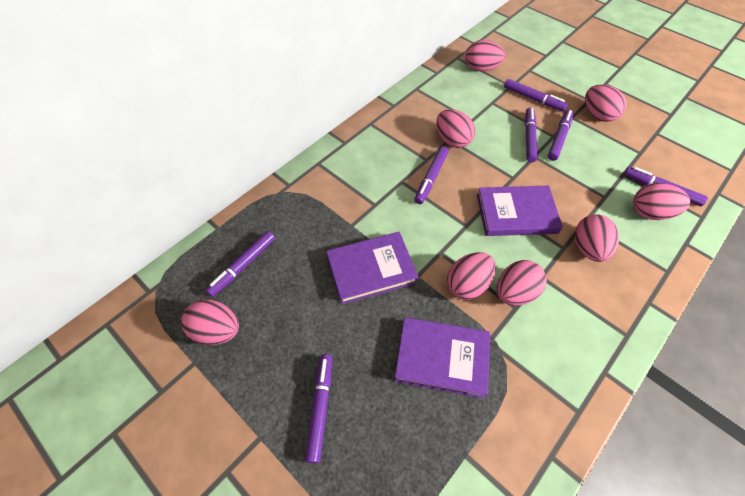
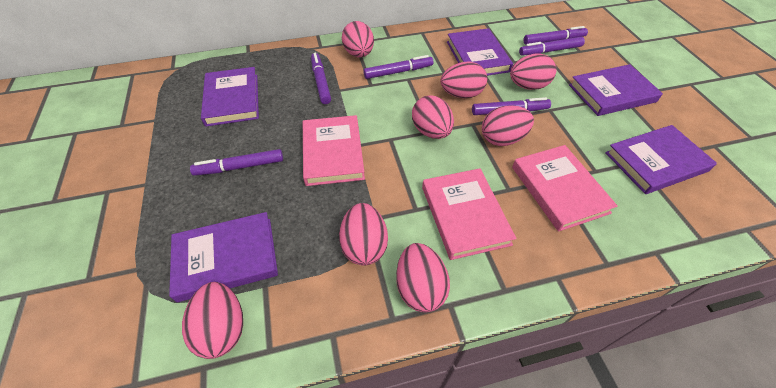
pink book: 0 -> 3
purple book: 3 -> 5
purple marker: 7 -> 6

